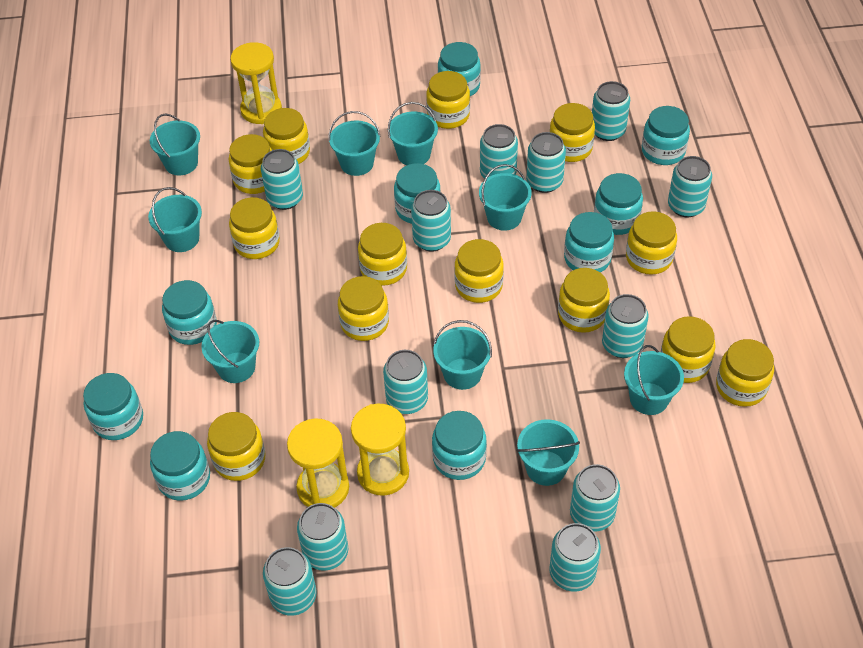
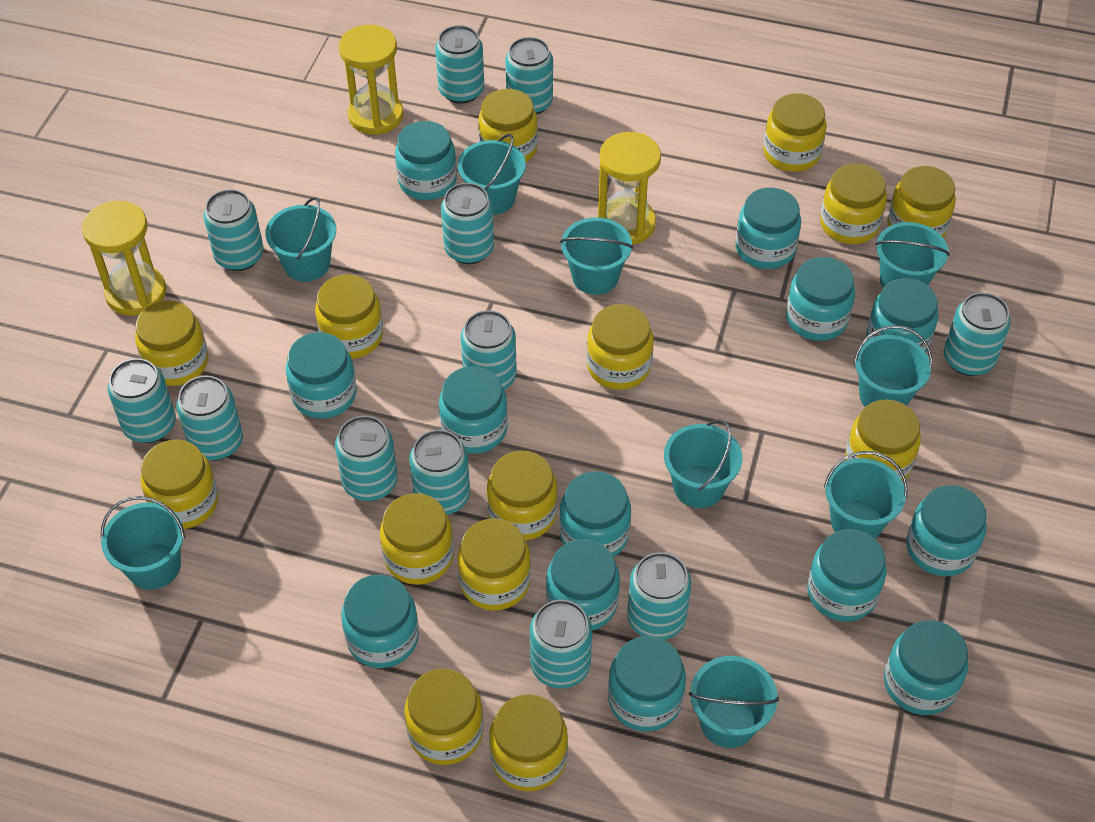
turquoise jar: 9 -> 13
yellow jar: 13 -> 14

